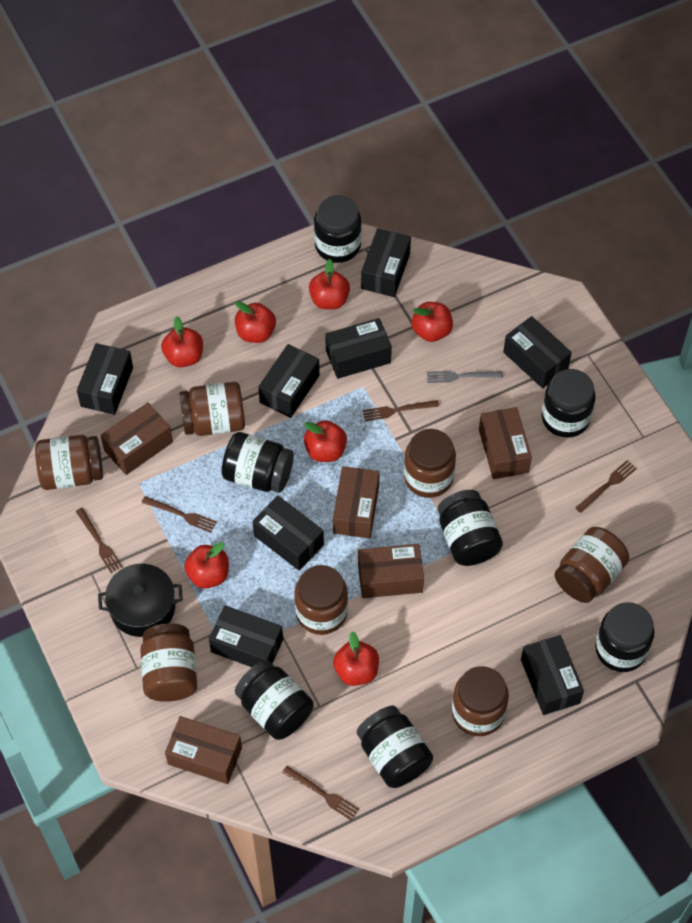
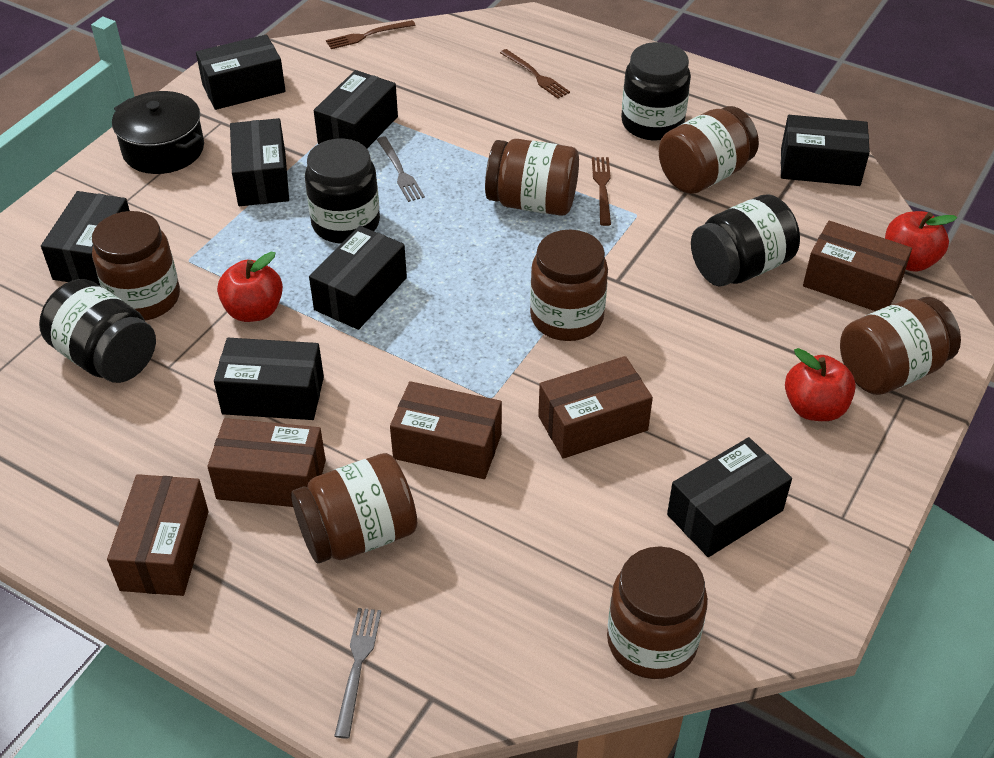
black jar: 7 -> 4
brown fork: 5 -> 3
grey fork: 1 -> 2
red apple: 7 -> 3

